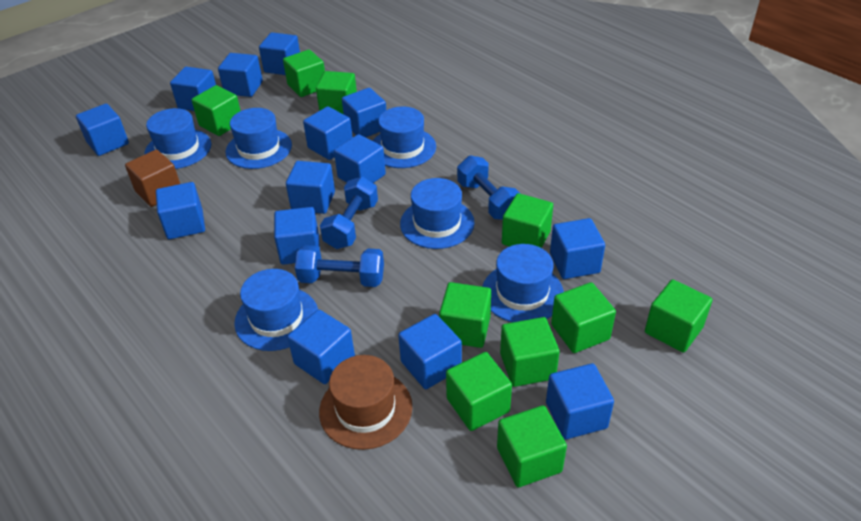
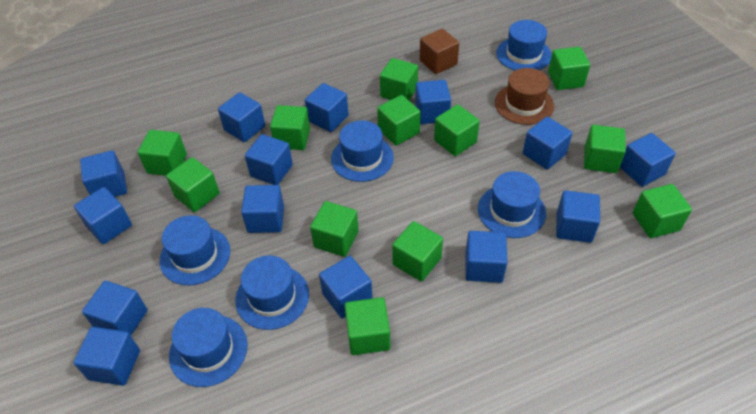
blue dumbbell: 3 -> 0
green cube: 10 -> 12

